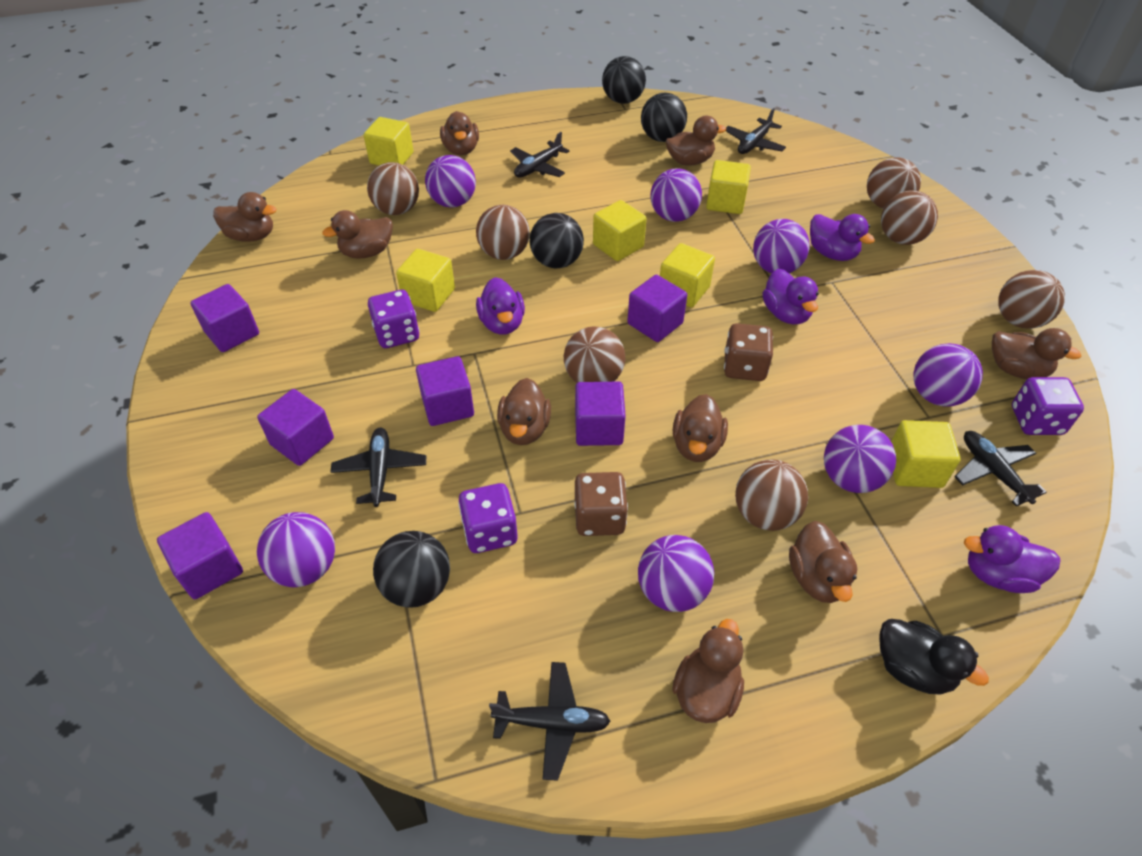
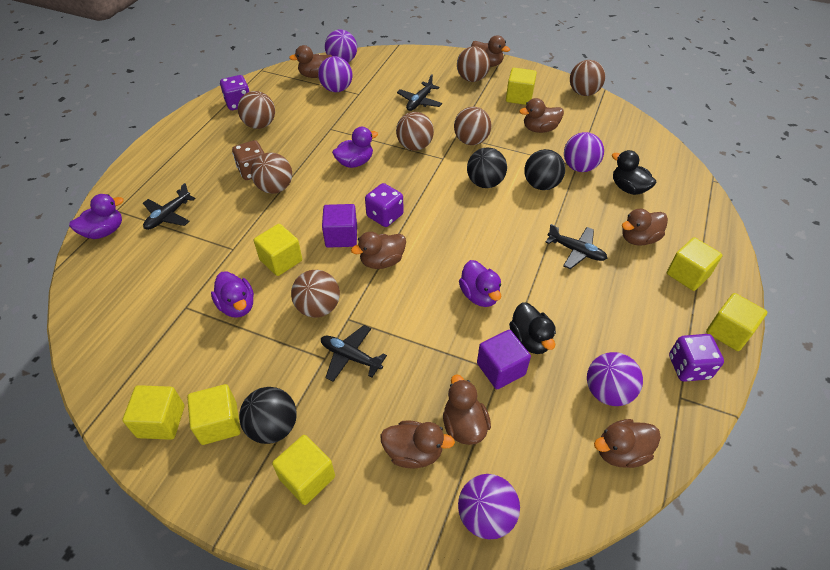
black ball: 4 -> 3
black duck: 1 -> 2
black plane: 5 -> 4
brown dice: 2 -> 1
brown duck: 9 -> 8
purple ball: 7 -> 5
purple cube: 6 -> 2
yellow cube: 6 -> 7

